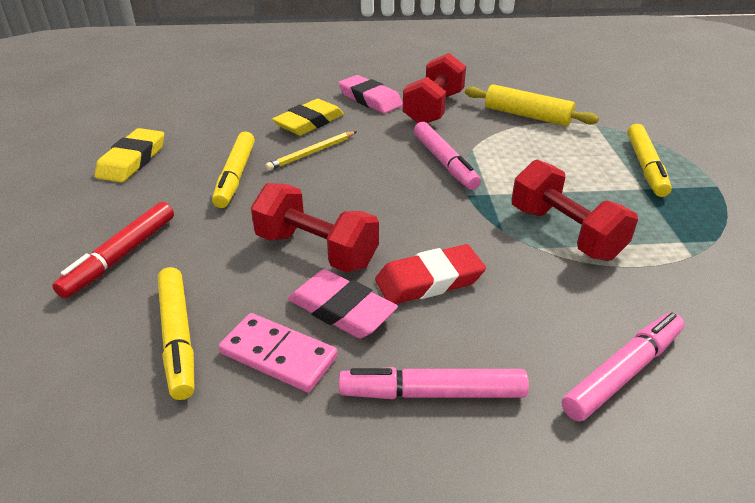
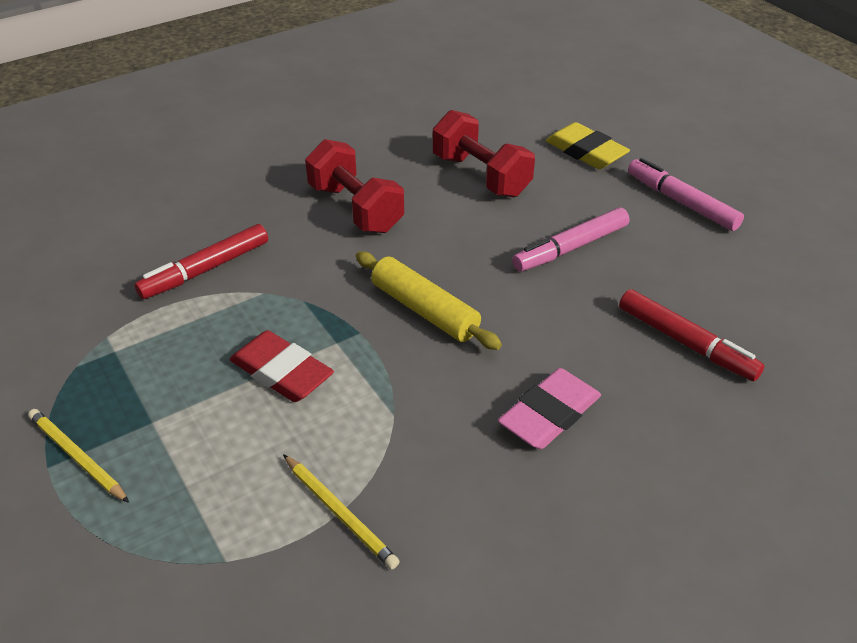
pink domino: 1 -> 0
pink eraser: 2 -> 1
pink marker: 3 -> 2
red dumbbell: 3 -> 2
red marker: 1 -> 2
yellow eraser: 2 -> 1
yellow marker: 3 -> 0
yellow pencil: 1 -> 2

